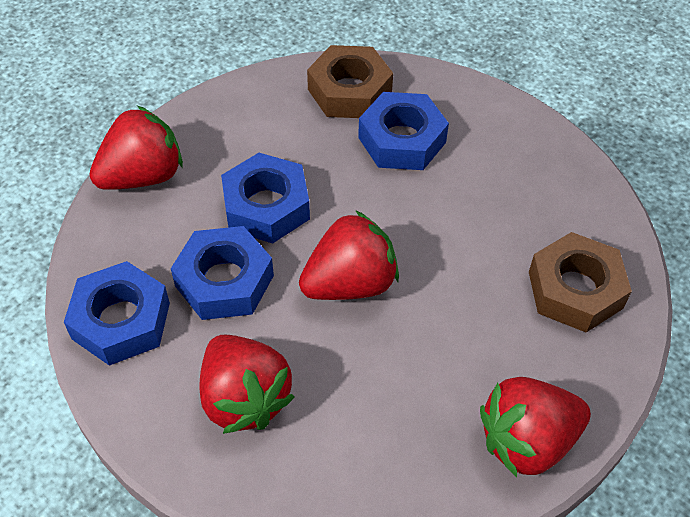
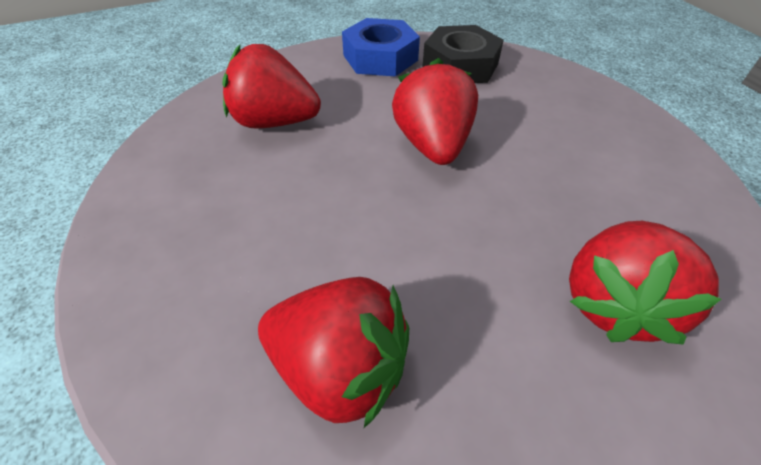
black nut: 0 -> 1
blue nut: 4 -> 1
brown nut: 2 -> 0

